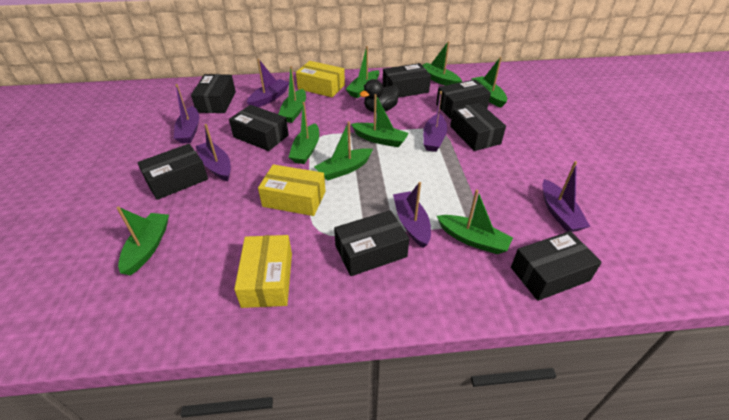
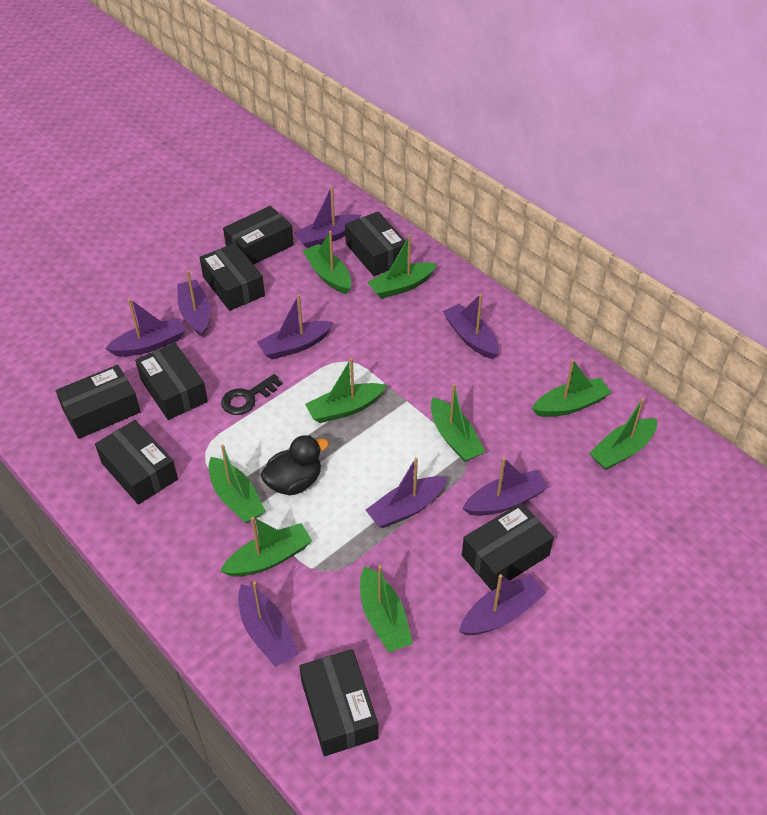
black key: 0 -> 1
purple boat: 6 -> 9
yellow box: 3 -> 0

